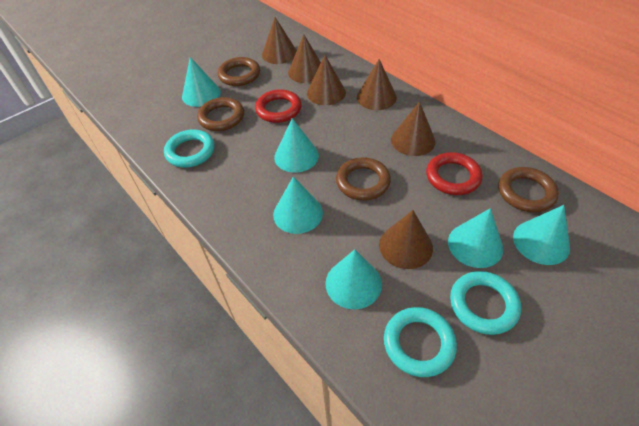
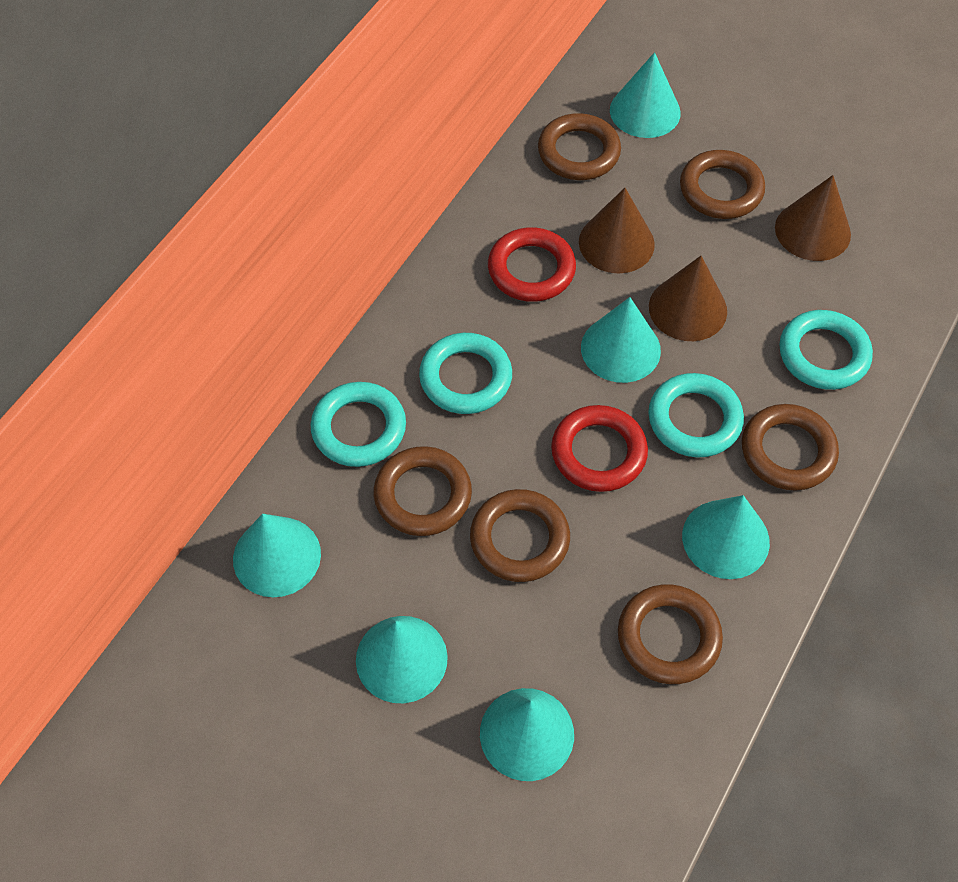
brown cone: 6 -> 3
brown ring: 4 -> 6
turquoise ring: 3 -> 4

